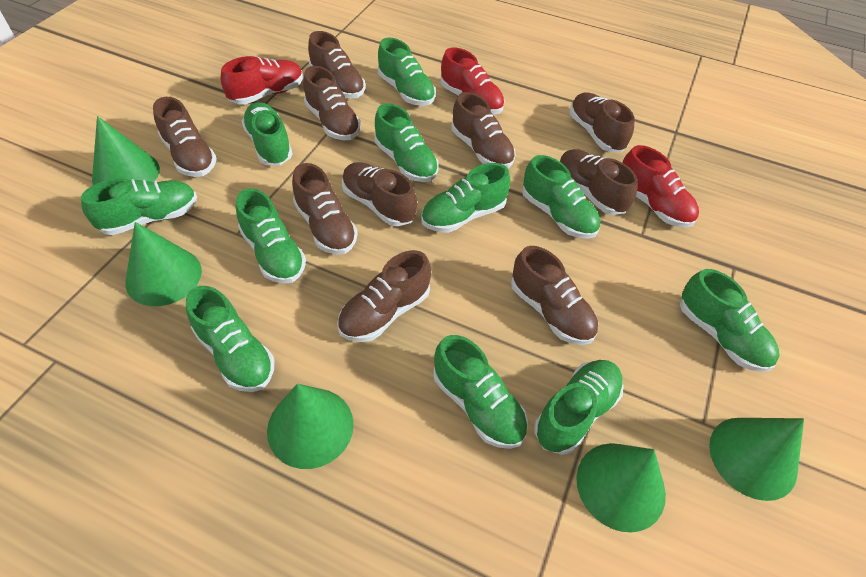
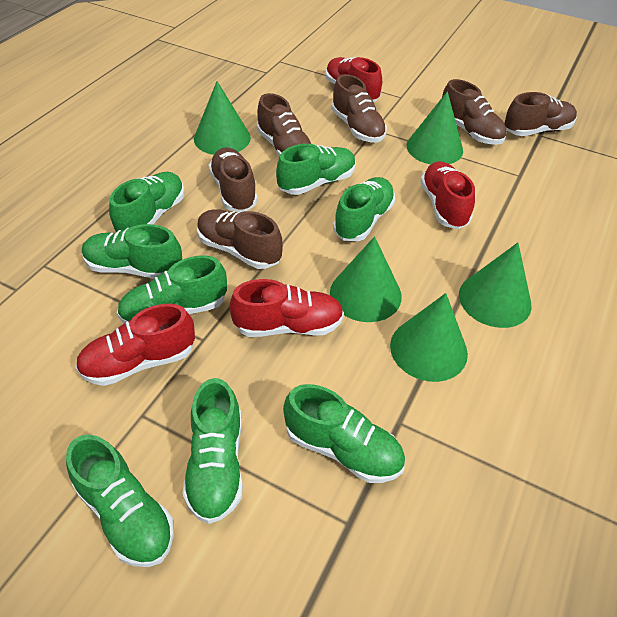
brown shoe: 10 -> 6
green shoe: 11 -> 8
red shoe: 3 -> 4

